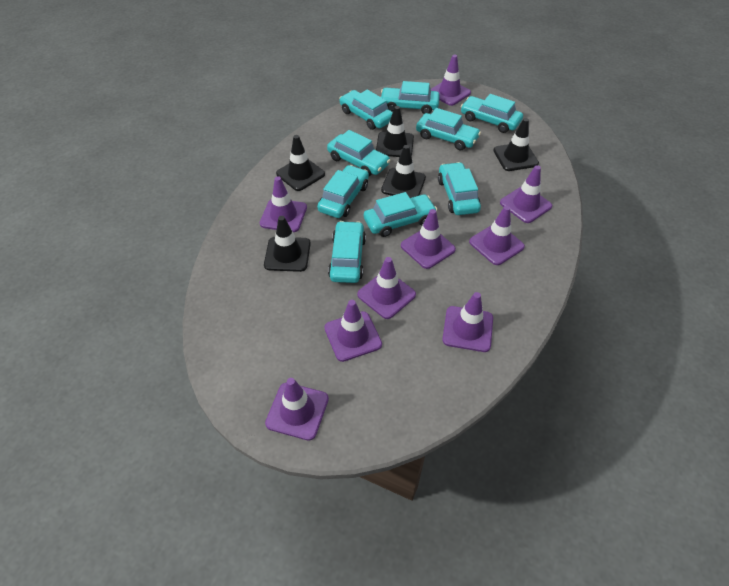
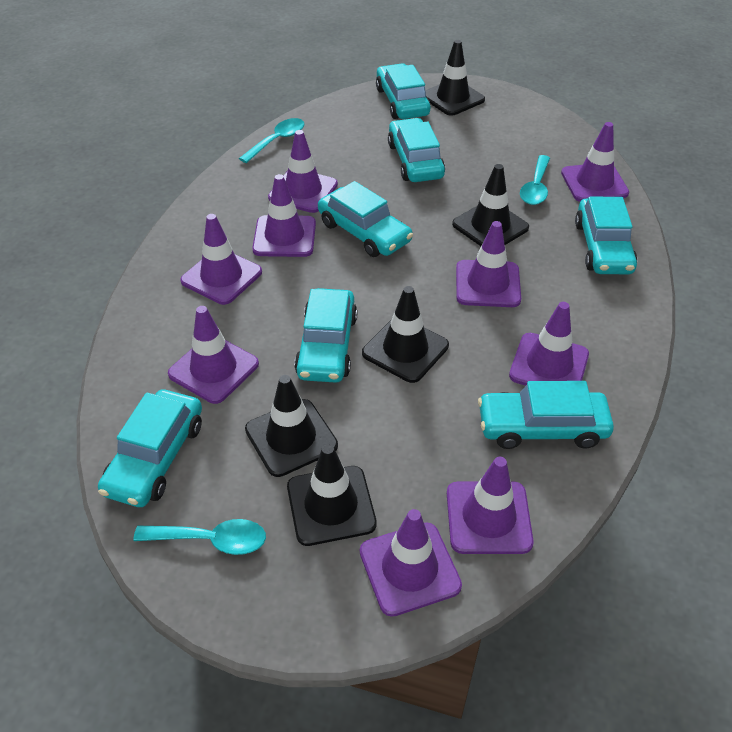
turquoise car: 9 -> 7
turquoise spoon: 0 -> 3

